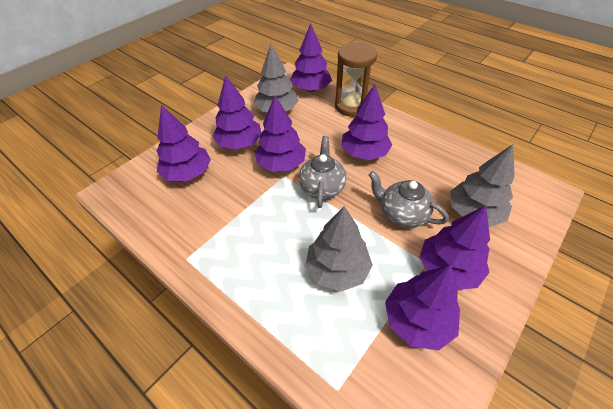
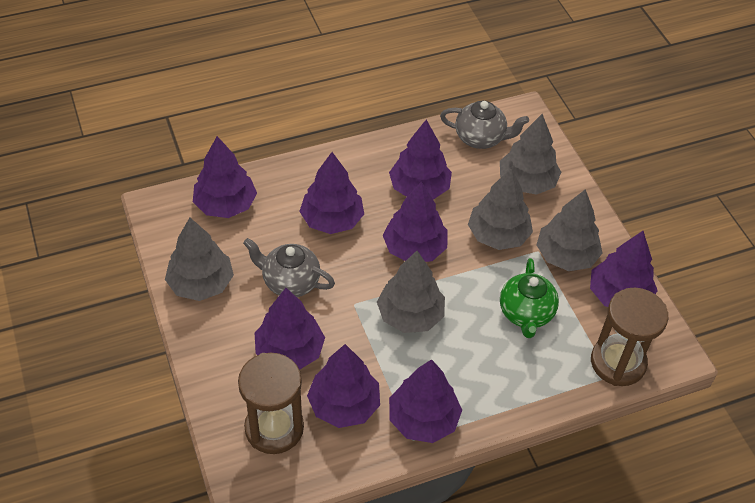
brown hourglass: 1 -> 2
green teapot: 0 -> 1
grey tree: 3 -> 5
purple tree: 7 -> 8

